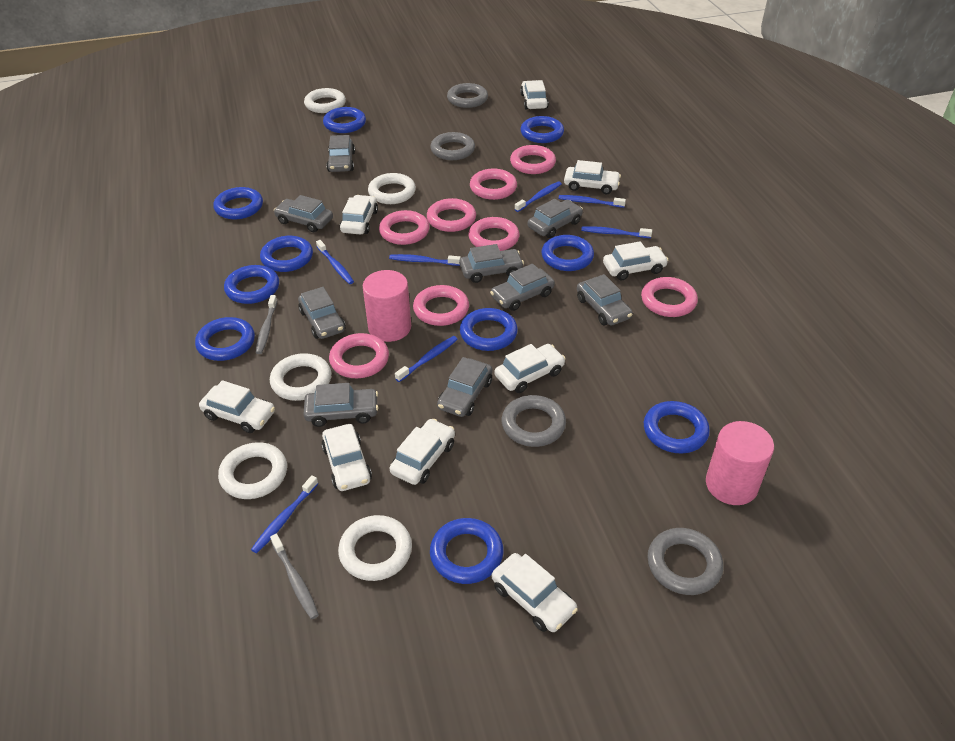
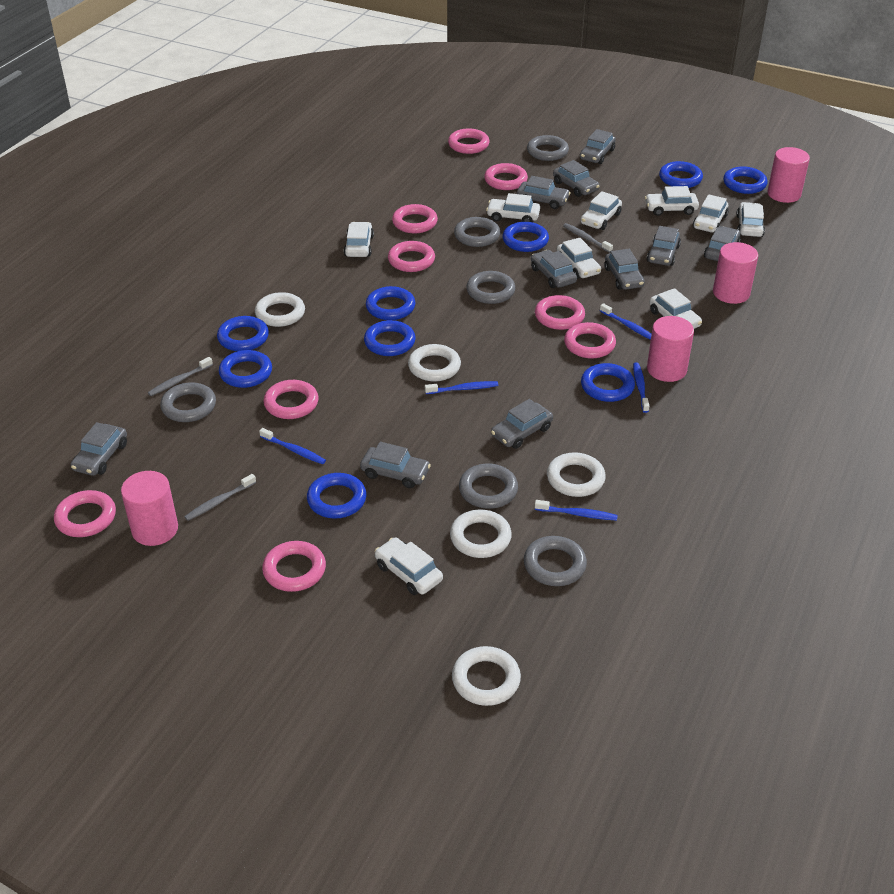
blue ring: 10 -> 9
blue toothbrush: 7 -> 5
grey car: 9 -> 10
grey ring: 4 -> 6
grey toothbrush: 2 -> 3
pink cylinder: 2 -> 4
pink ring: 8 -> 9

